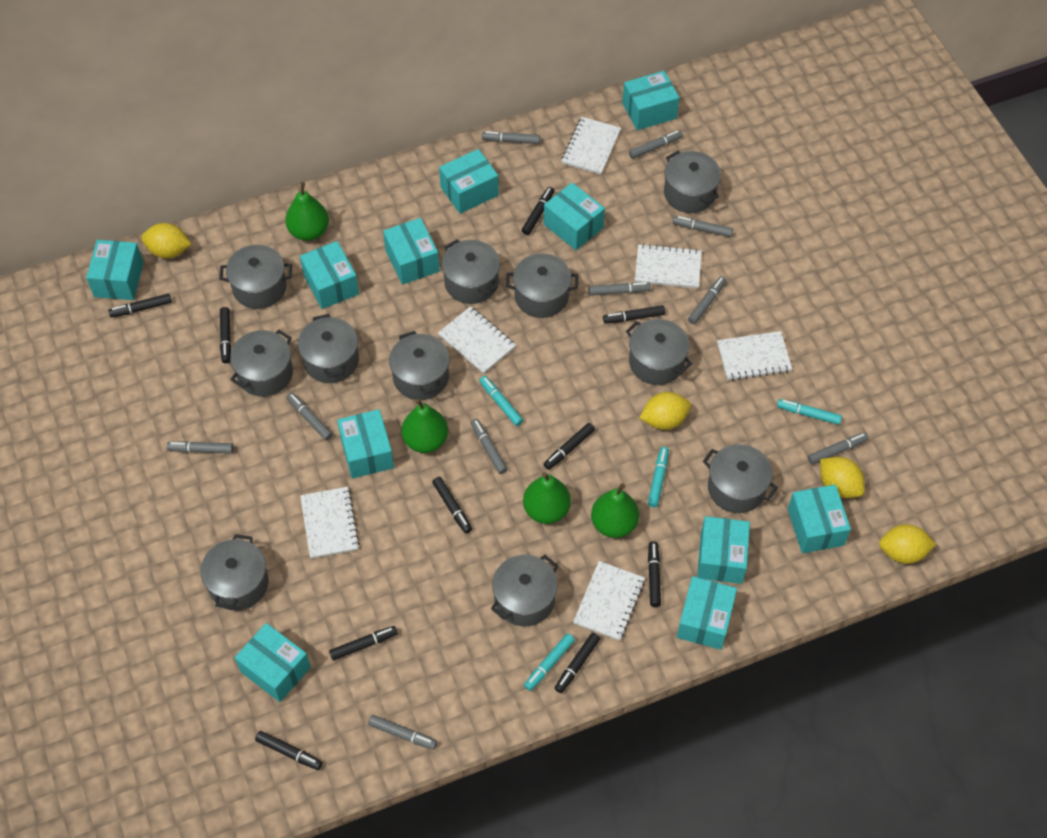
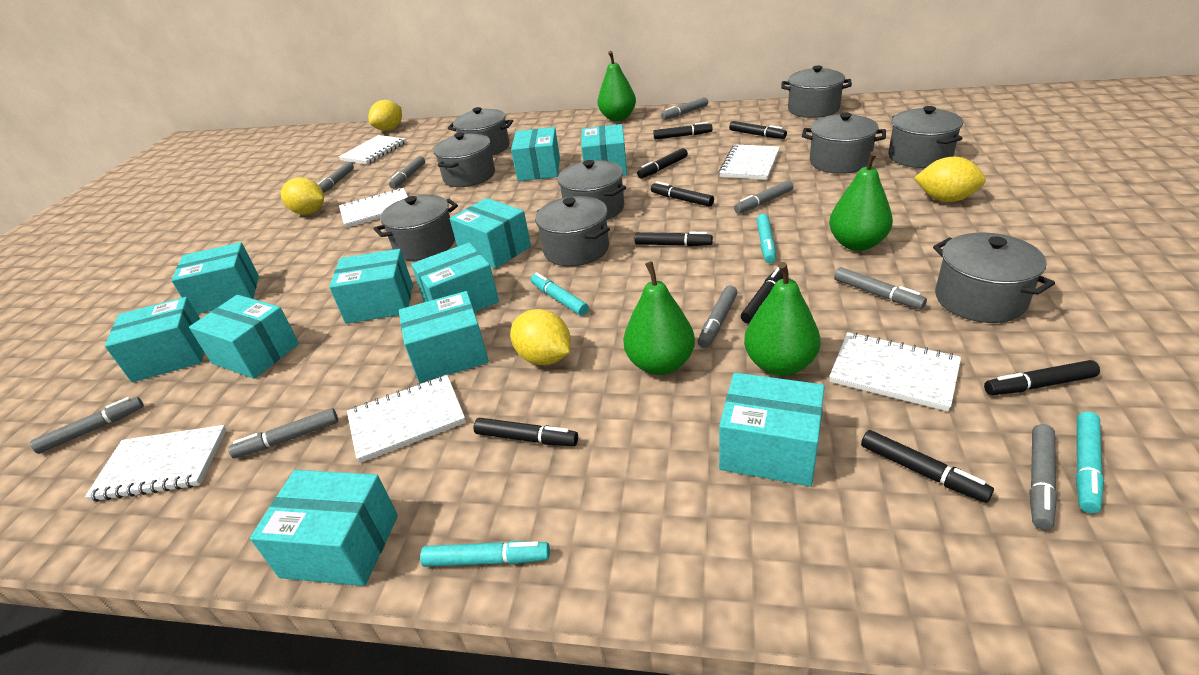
black marker: 10 -> 9
grey marker: 10 -> 9
grey pot: 11 -> 9

